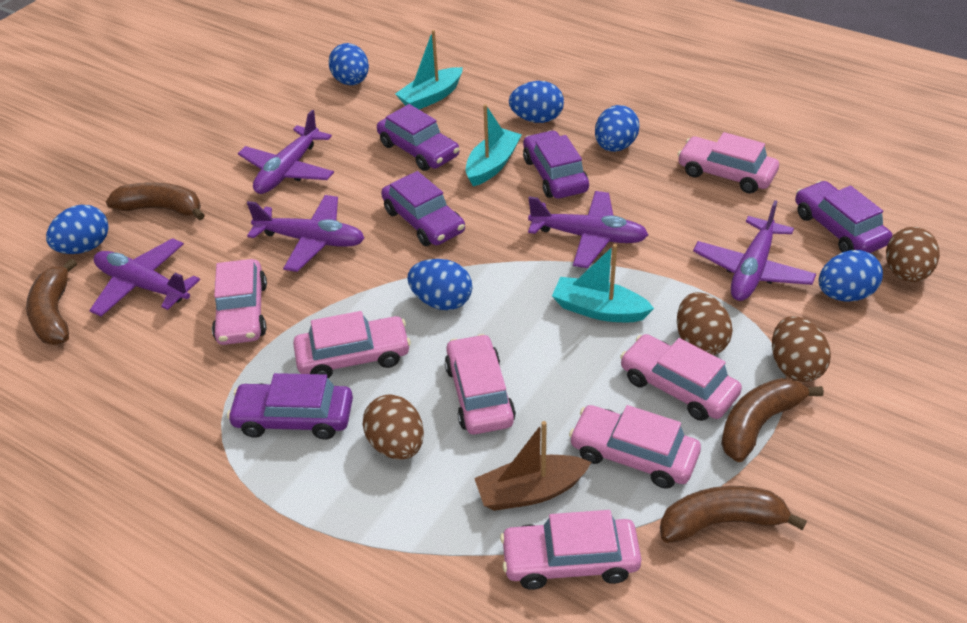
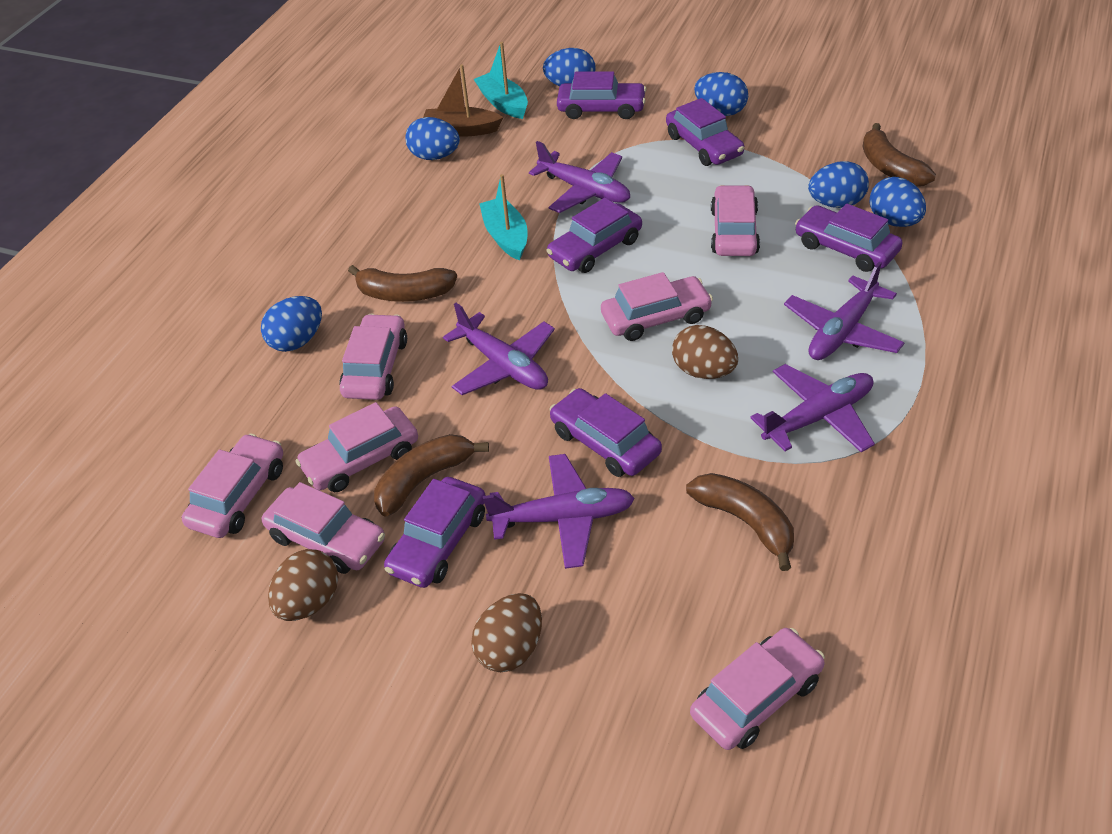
brown egg: 4 -> 3
purple car: 5 -> 6
turquoise boat: 3 -> 2

